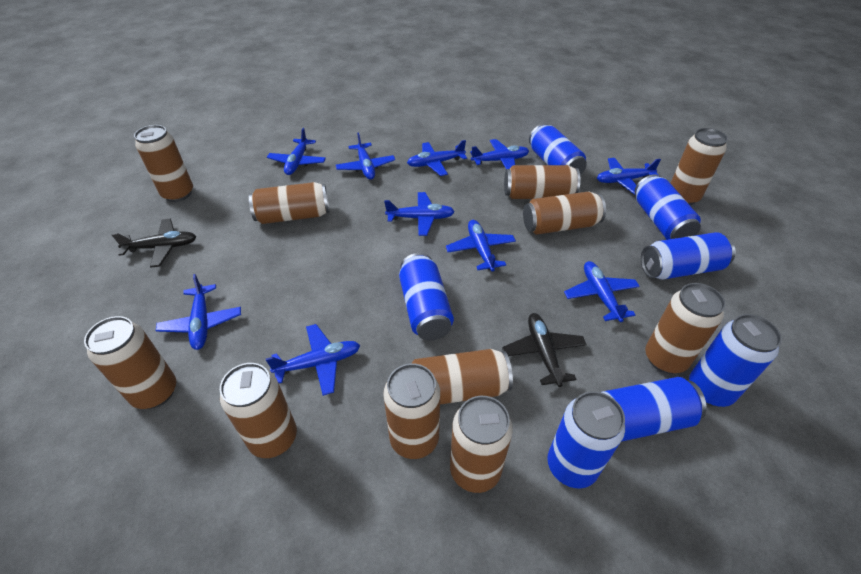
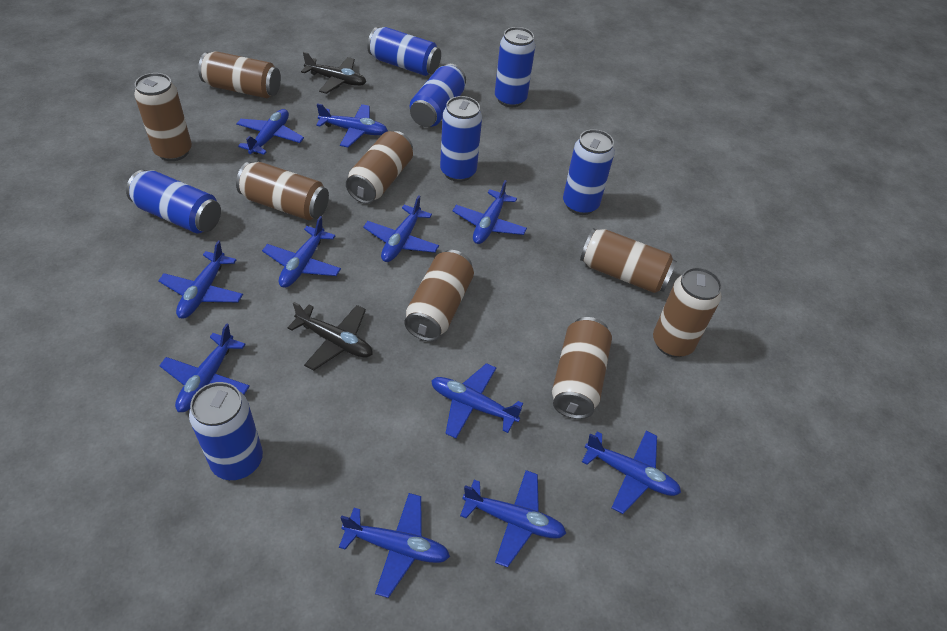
blue plane: 10 -> 11
brown can: 11 -> 8

